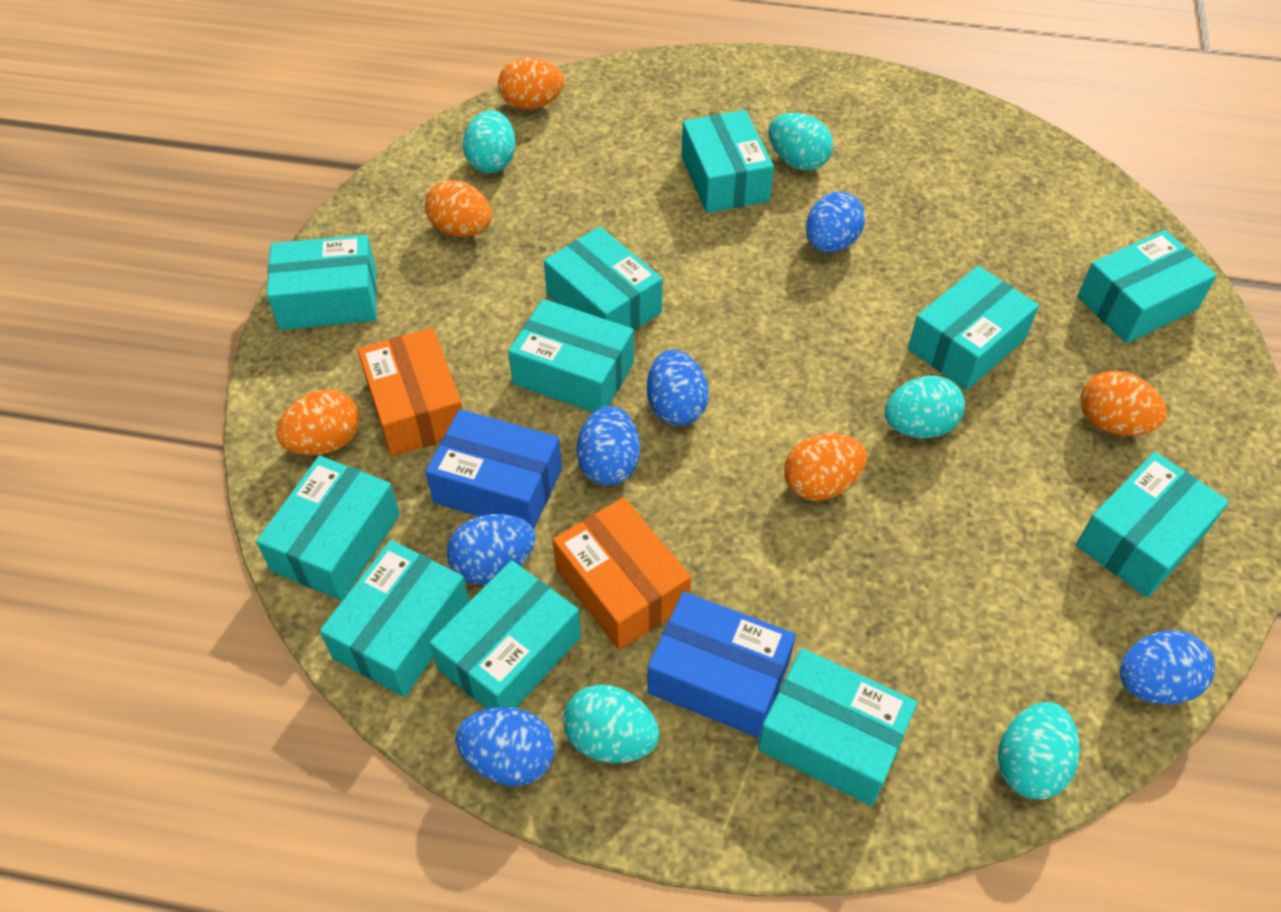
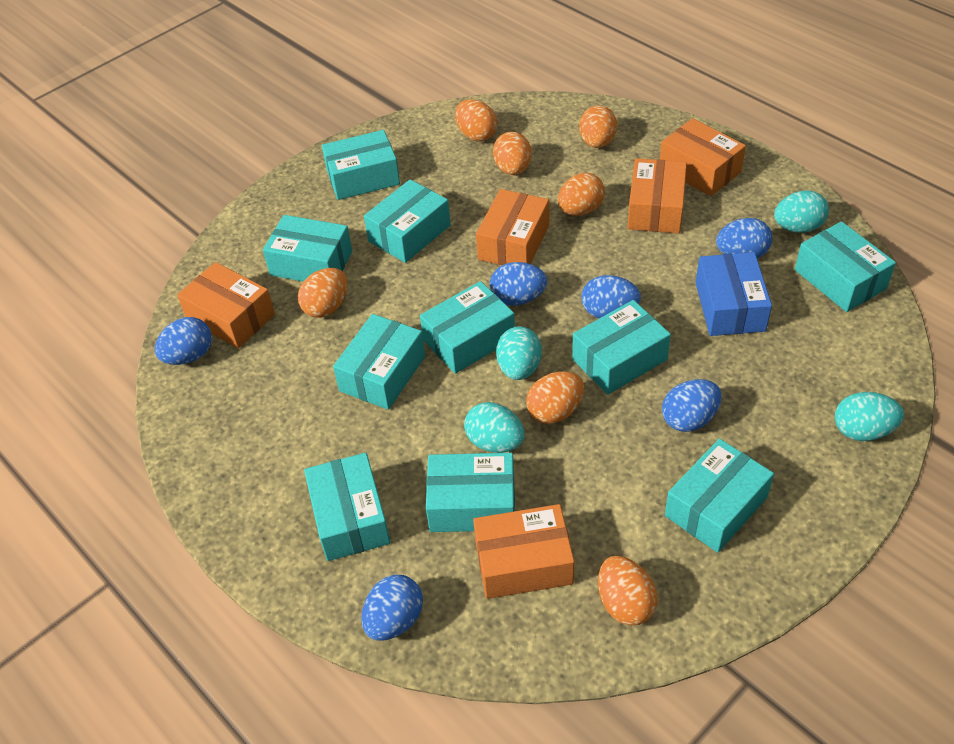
blue box: 2 -> 1
orange box: 2 -> 5
orange egg: 5 -> 7
turquoise box: 11 -> 10
turquoise egg: 5 -> 4

